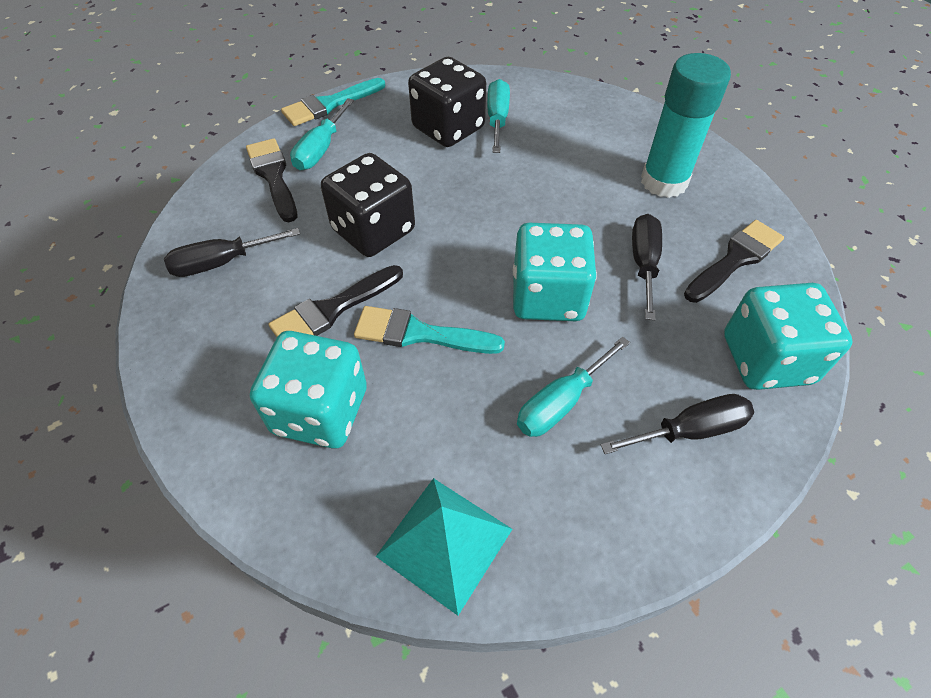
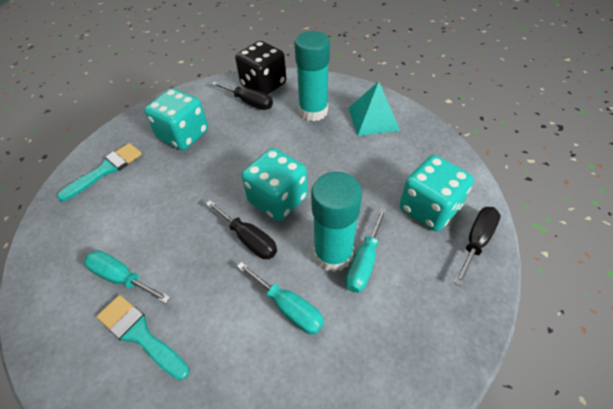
black brush: 3 -> 0
black dice: 2 -> 1
turquoise glue stick: 1 -> 2

